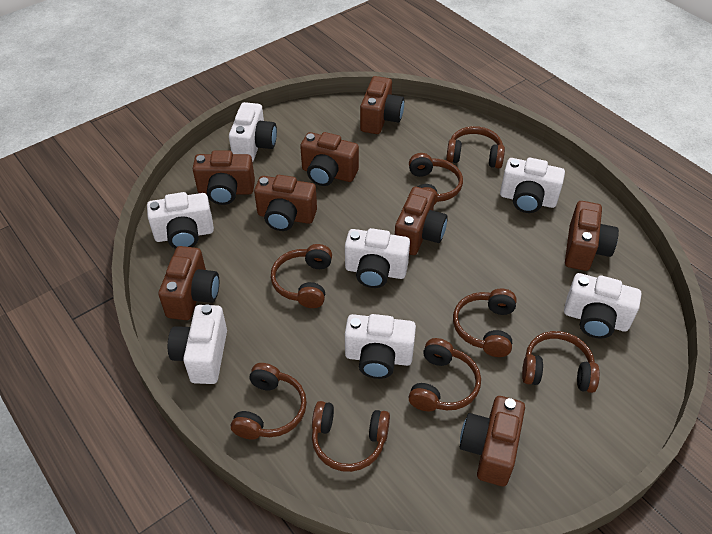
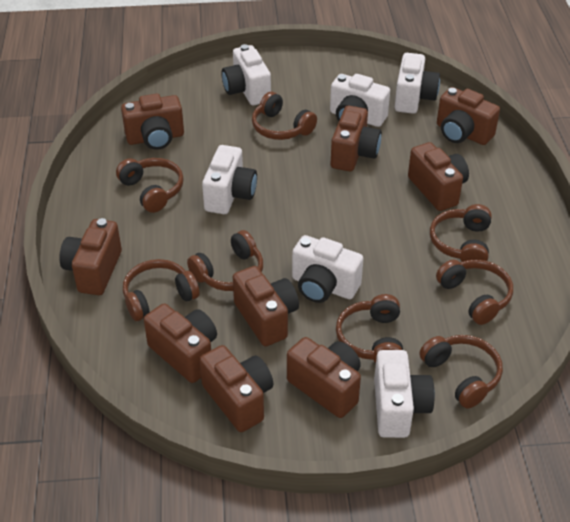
brown camera: 8 -> 9
white camera: 7 -> 6

